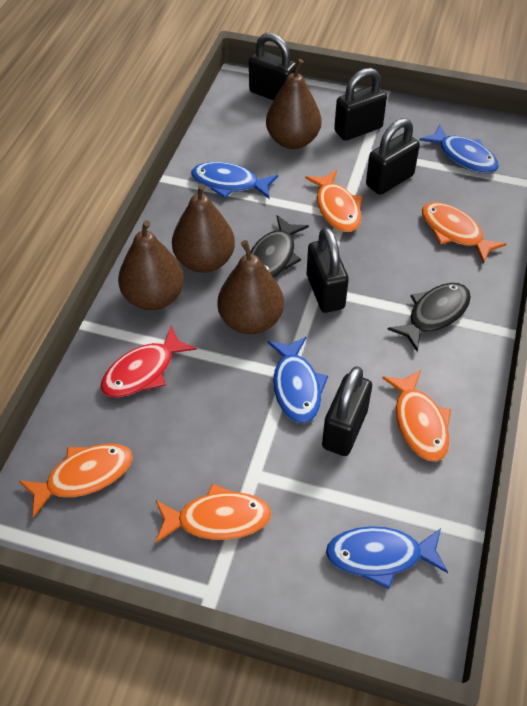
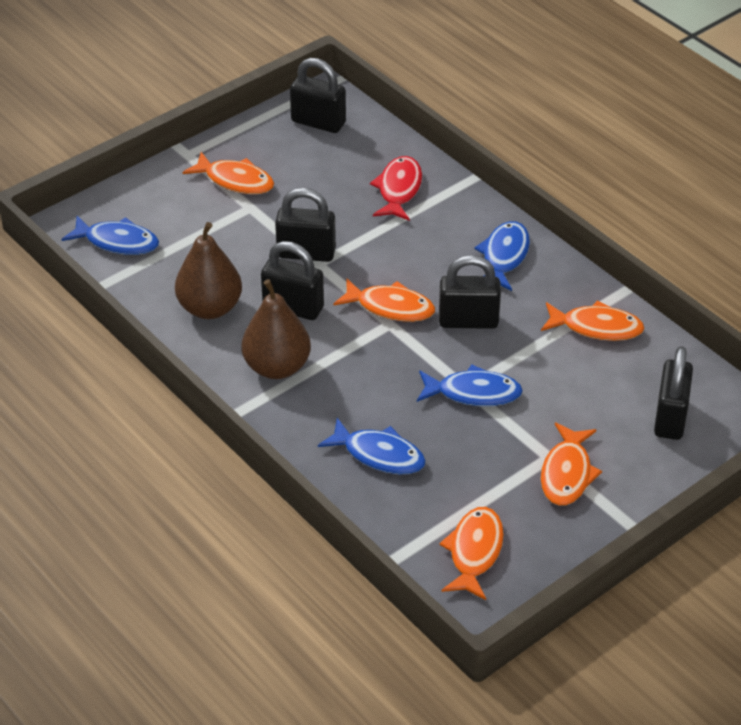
black fish: 2 -> 0
brown pear: 4 -> 2

